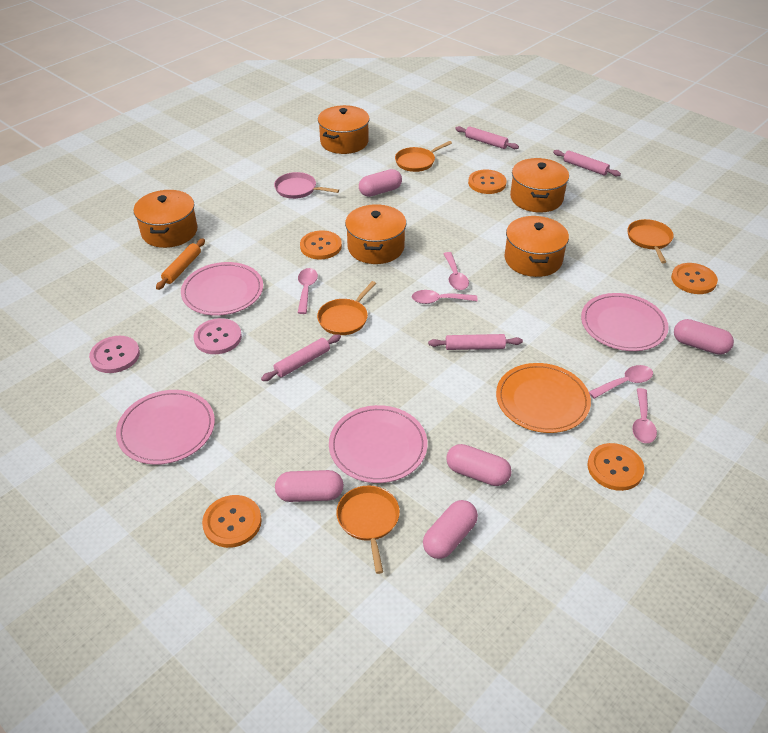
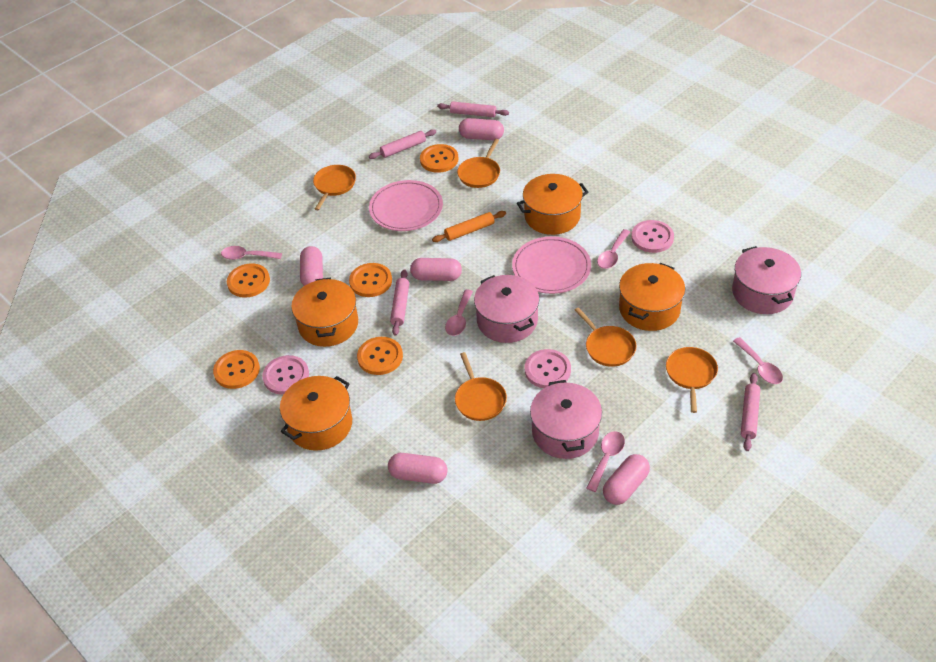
orange pan: 4 -> 5
orange plate: 1 -> 0
orange pot: 5 -> 4
pink button: 2 -> 3
pink pan: 1 -> 0
pink plate: 4 -> 2
pink pot: 0 -> 3

